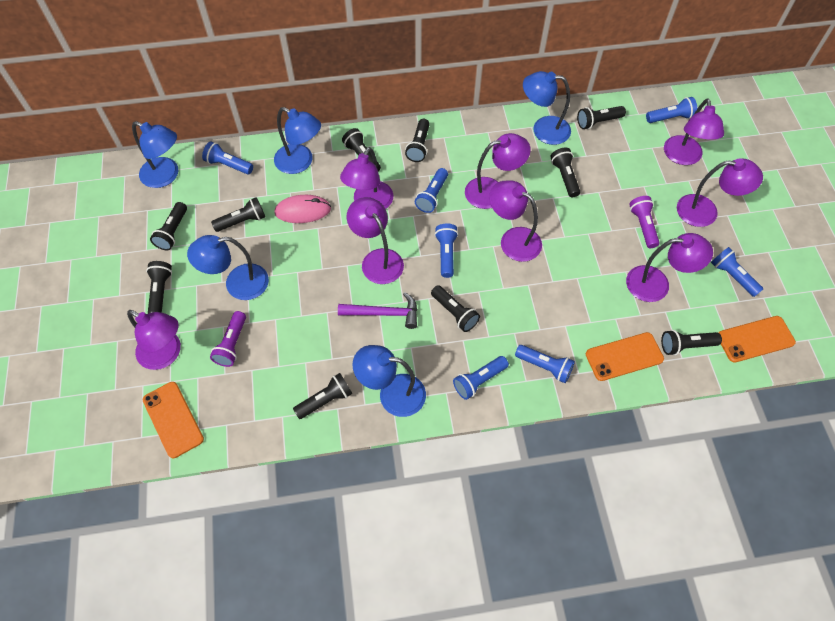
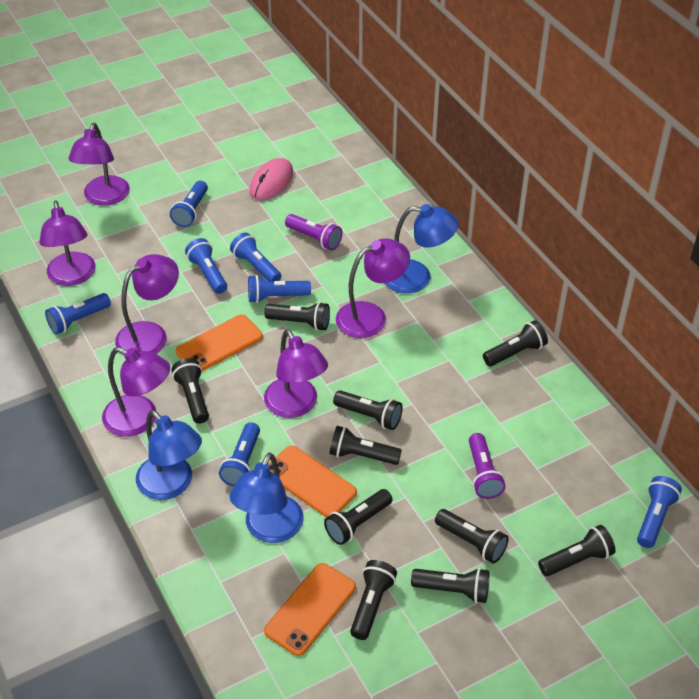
blue lamp: 5 -> 3
purple hammer: 1 -> 0
purple lamp: 8 -> 6

